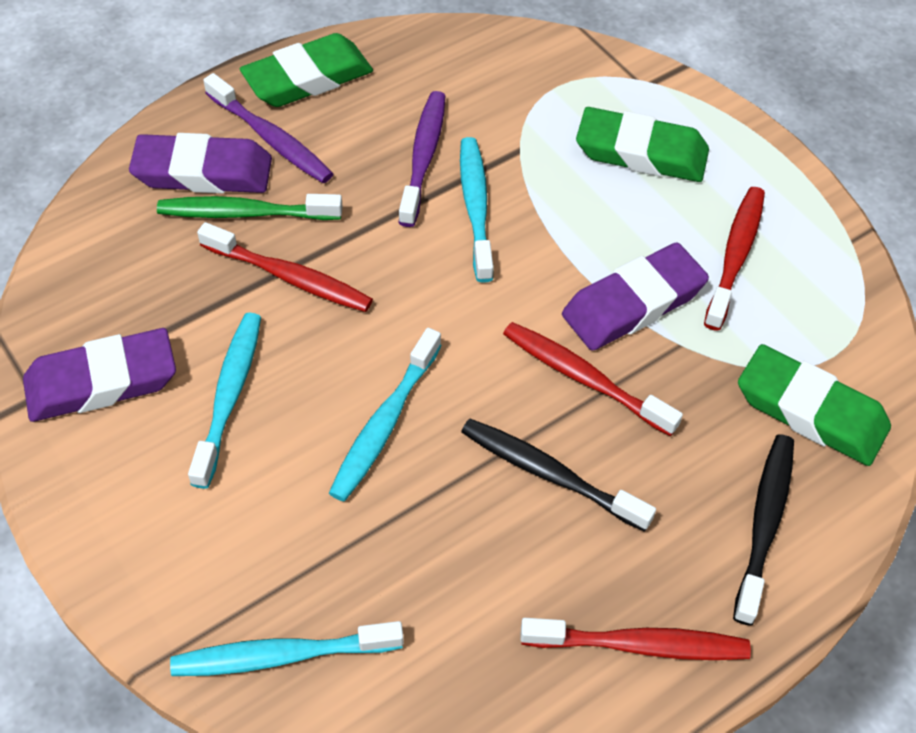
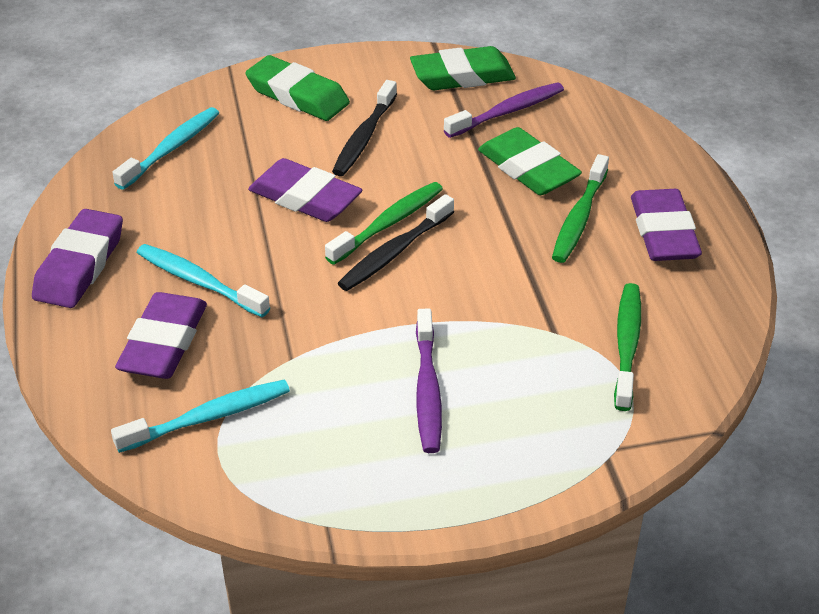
green toothbrush: 1 -> 3
purple eraser: 3 -> 4
red toothbrush: 4 -> 0
turquoise toothbrush: 4 -> 3

